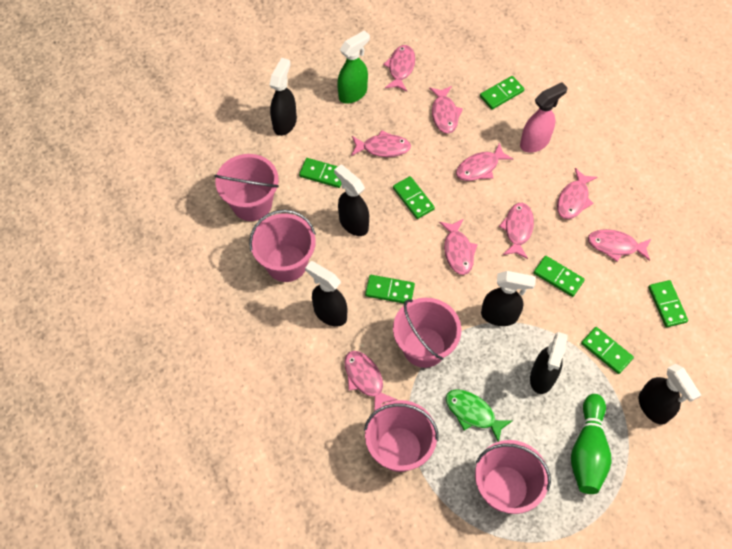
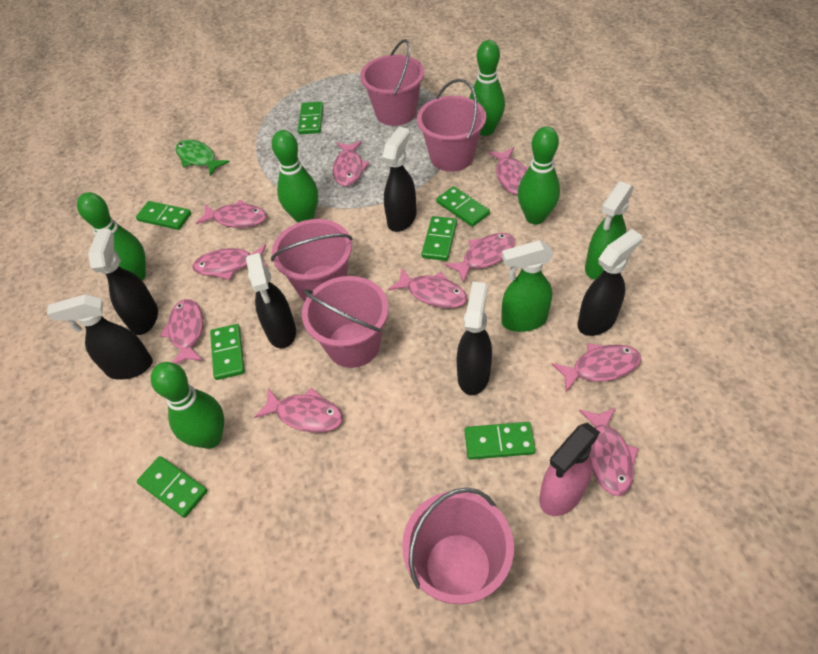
green bowling pin: 1 -> 5
green spray bottle: 1 -> 2
pink fish: 9 -> 10

